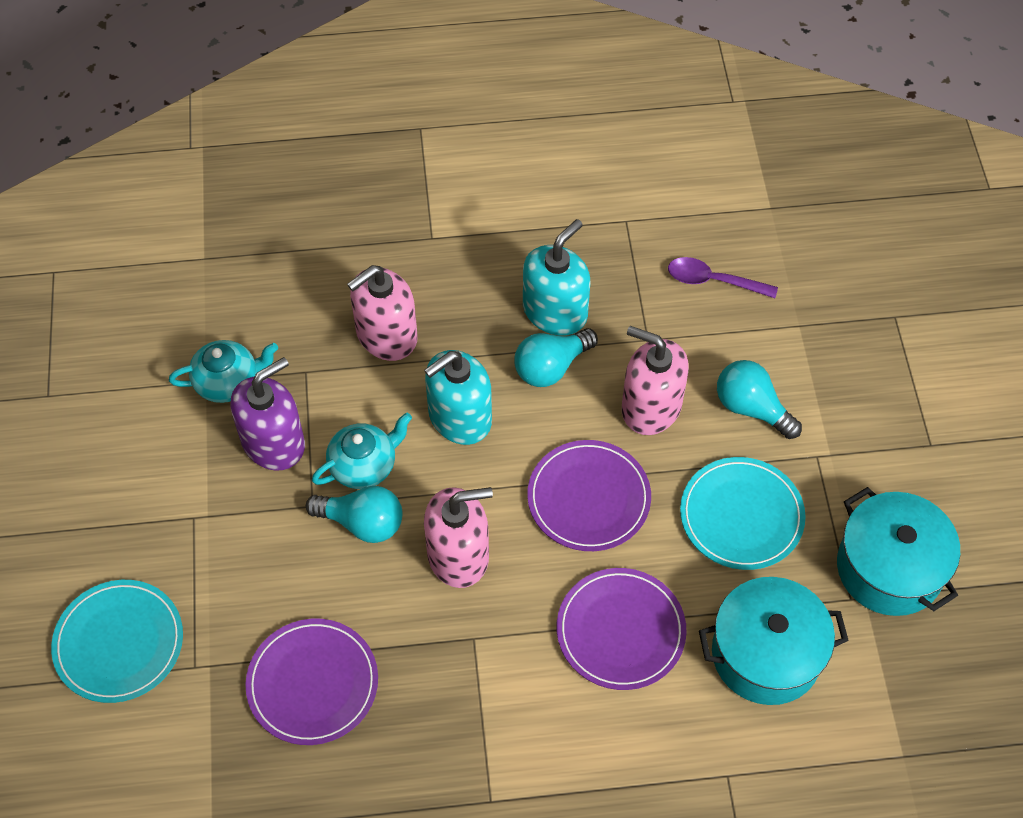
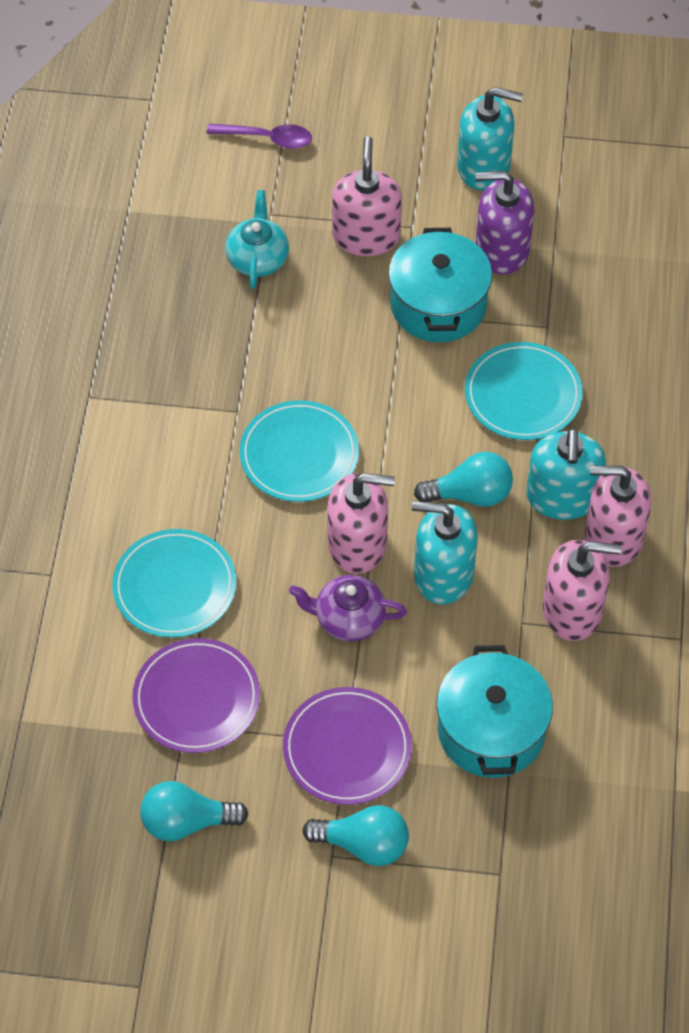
pink soap dispenser: 3 -> 4
purple plate: 3 -> 2
purple teapot: 0 -> 1
turquoise plate: 2 -> 3
turquoise soap dispenser: 2 -> 3
turquoise teapot: 2 -> 1

